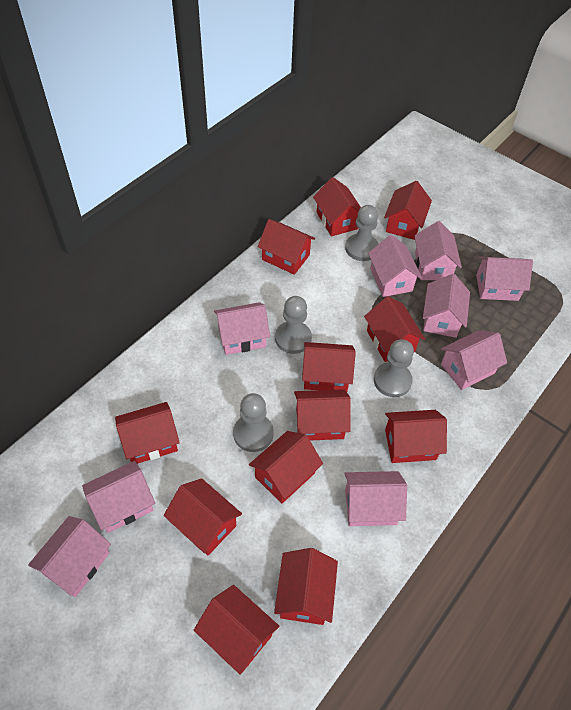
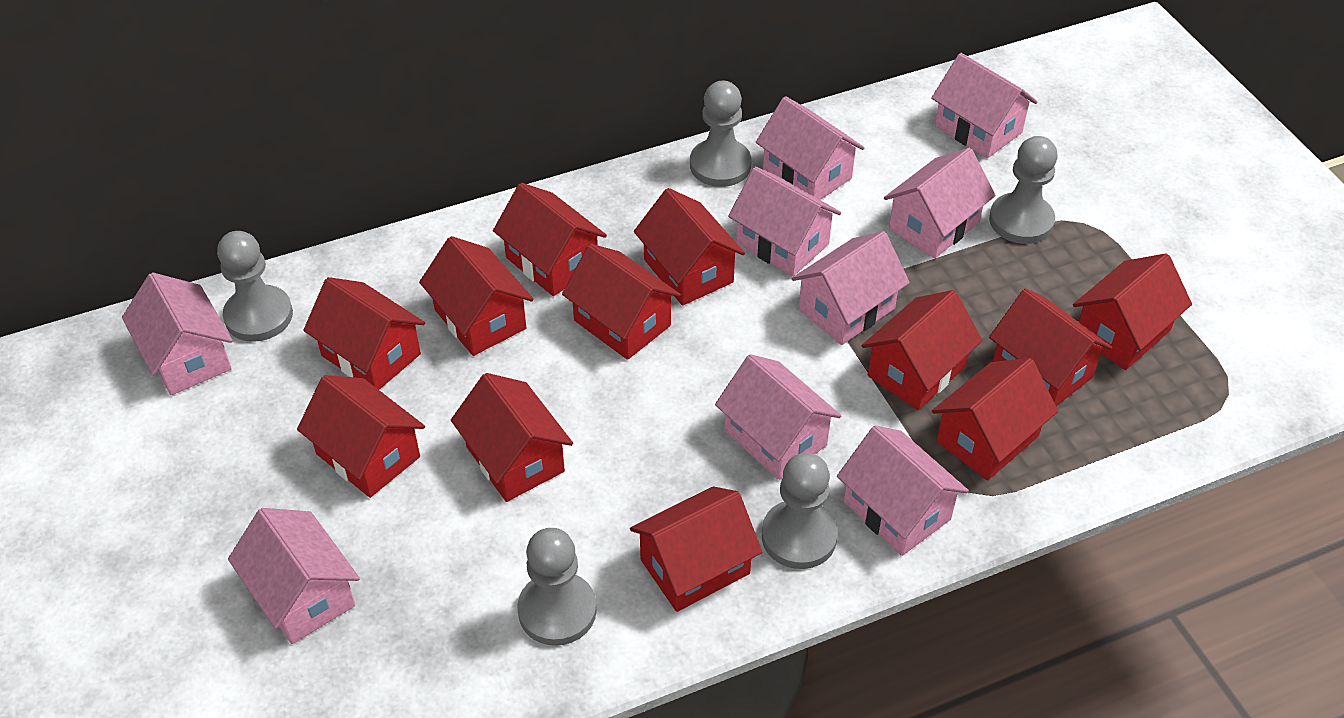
grey pawn: 4 -> 5

